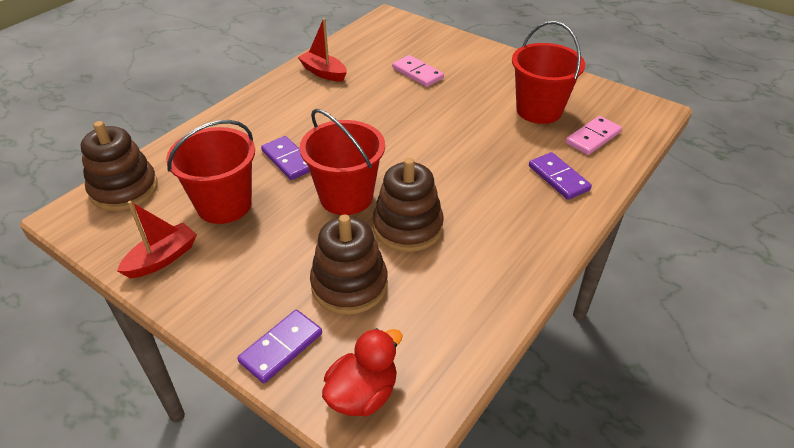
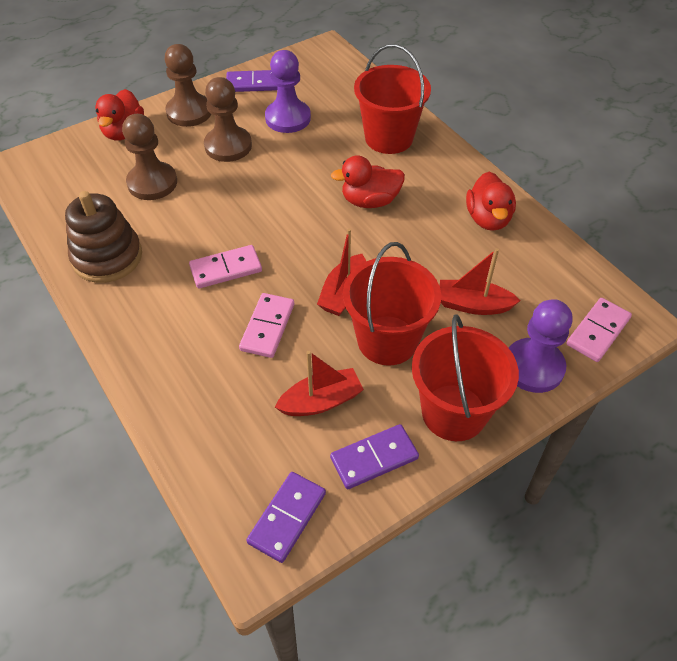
brown pawn: 0 -> 3
brown stacking toy: 3 -> 1
pink domino: 2 -> 3
purple pawn: 0 -> 2
red boat: 2 -> 3
red duck: 1 -> 3

